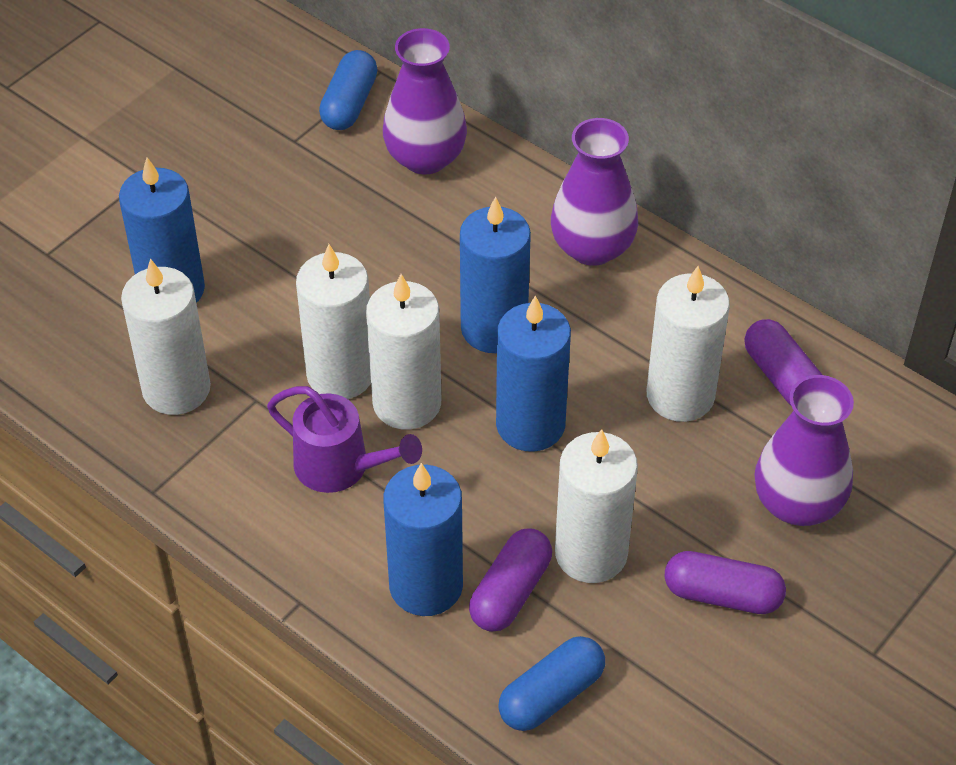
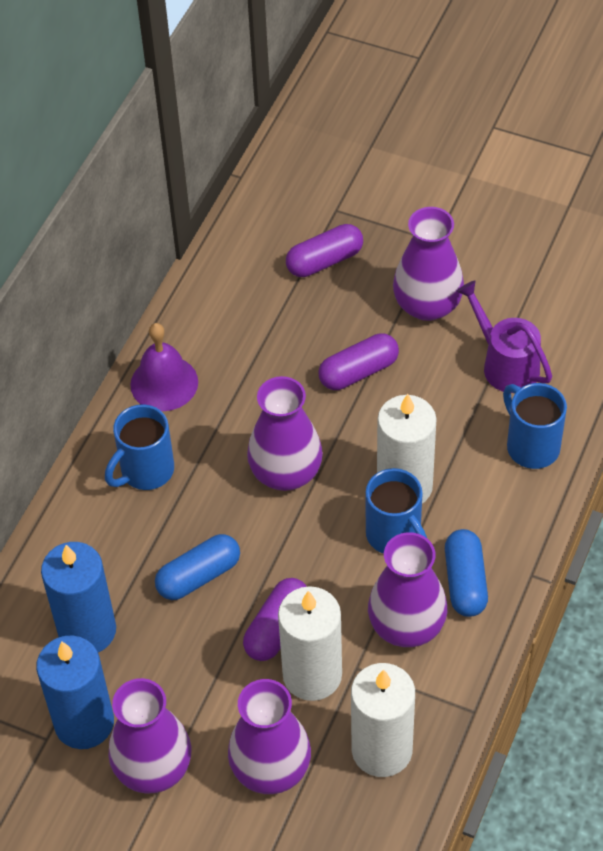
blue candle: 4 -> 2
blue mug: 0 -> 3
purple bell: 0 -> 1
purple vase: 3 -> 5
white candle: 5 -> 3

